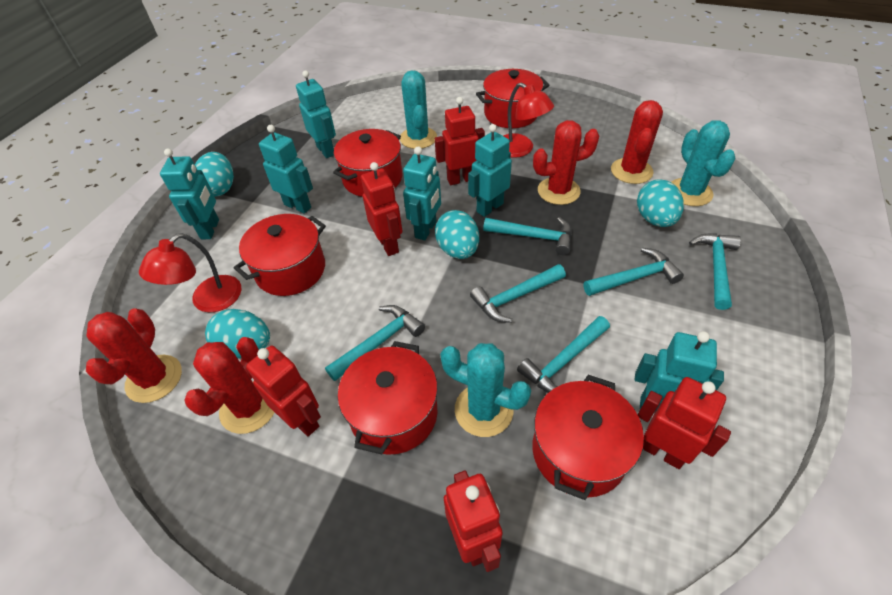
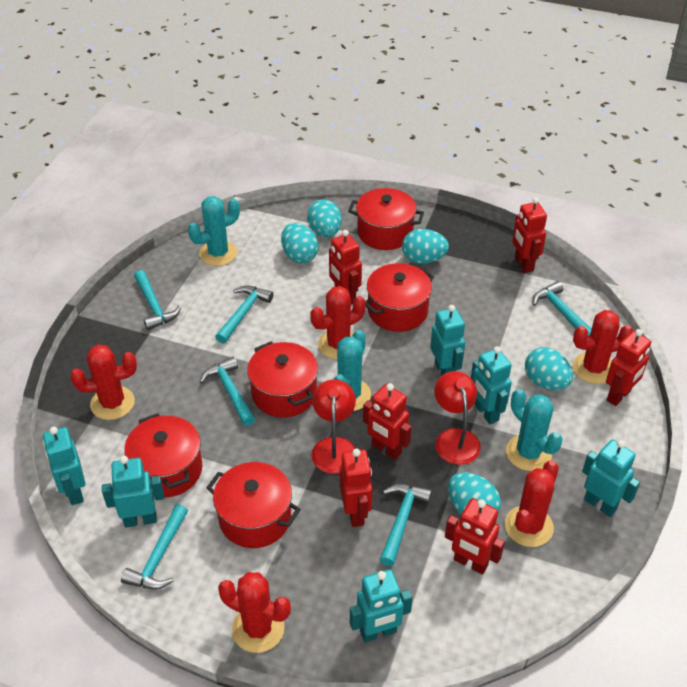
red cactus: 4 -> 5
red robot: 5 -> 6
turquoise egg: 4 -> 5

